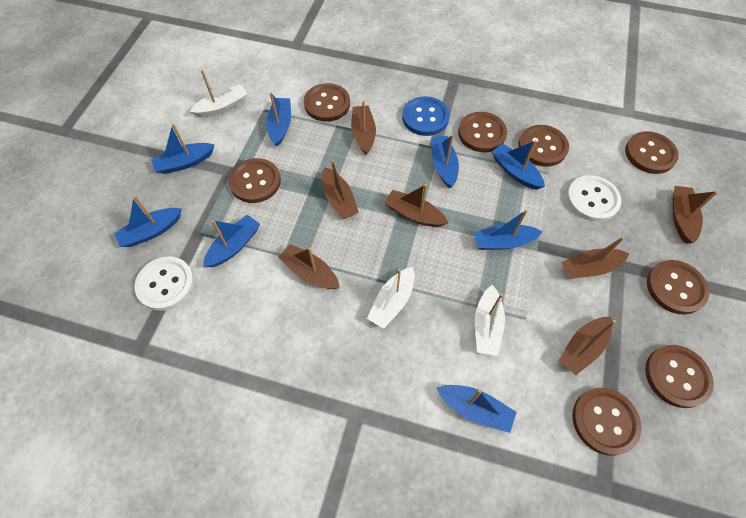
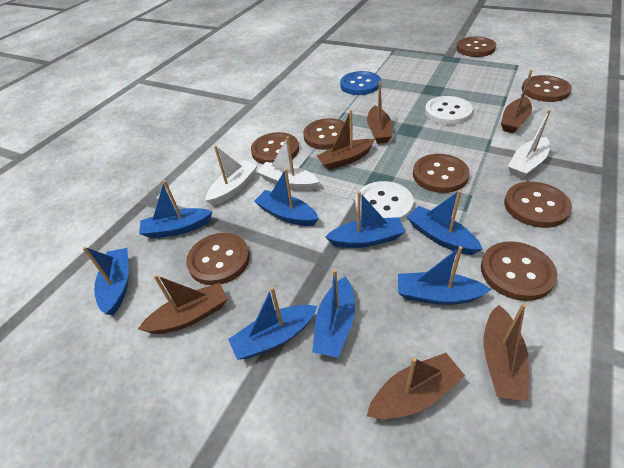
brown boat: 7 -> 6

